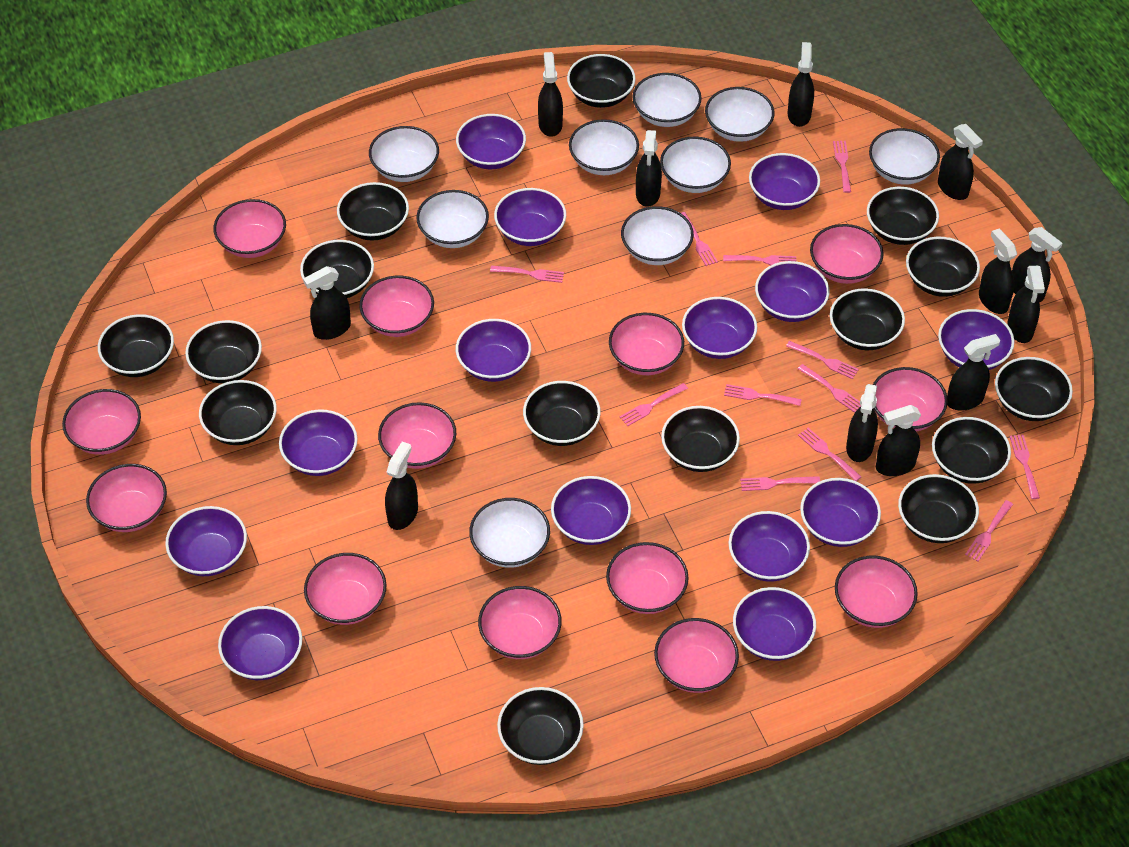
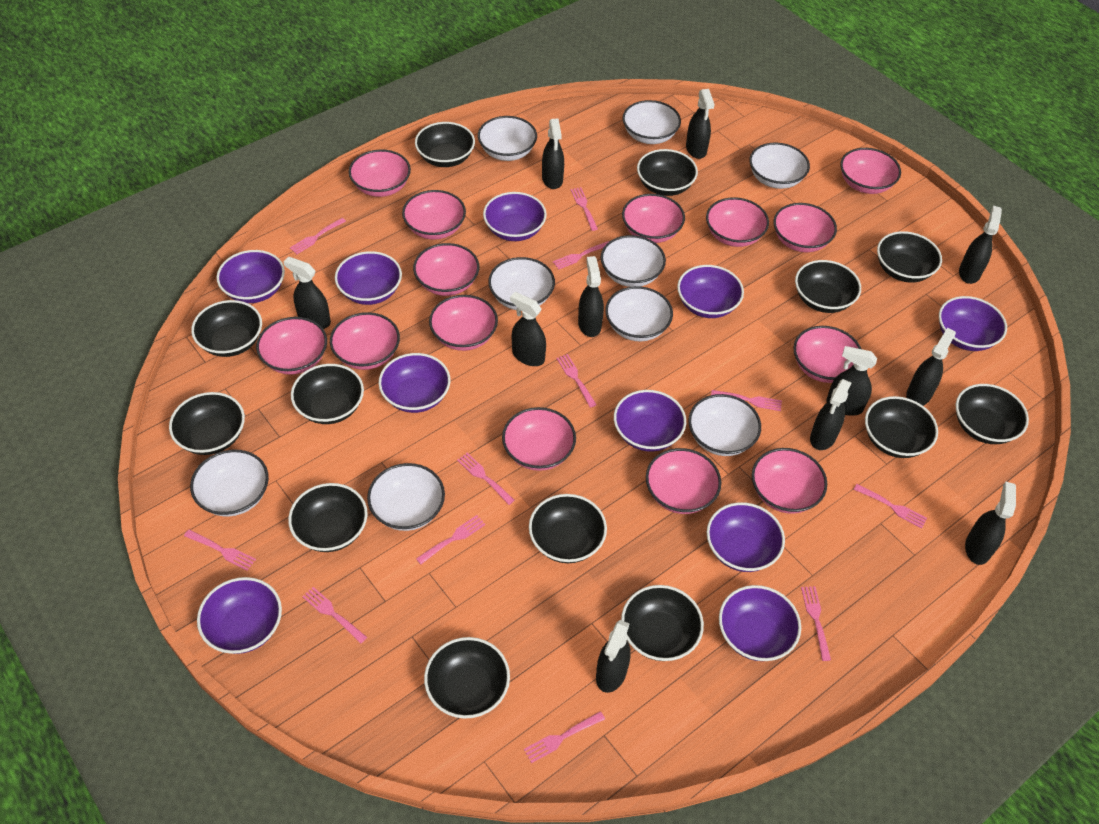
black bowl: 15 -> 13
black spray bottle: 12 -> 11
pink bowl: 13 -> 14
purple bowl: 14 -> 10

